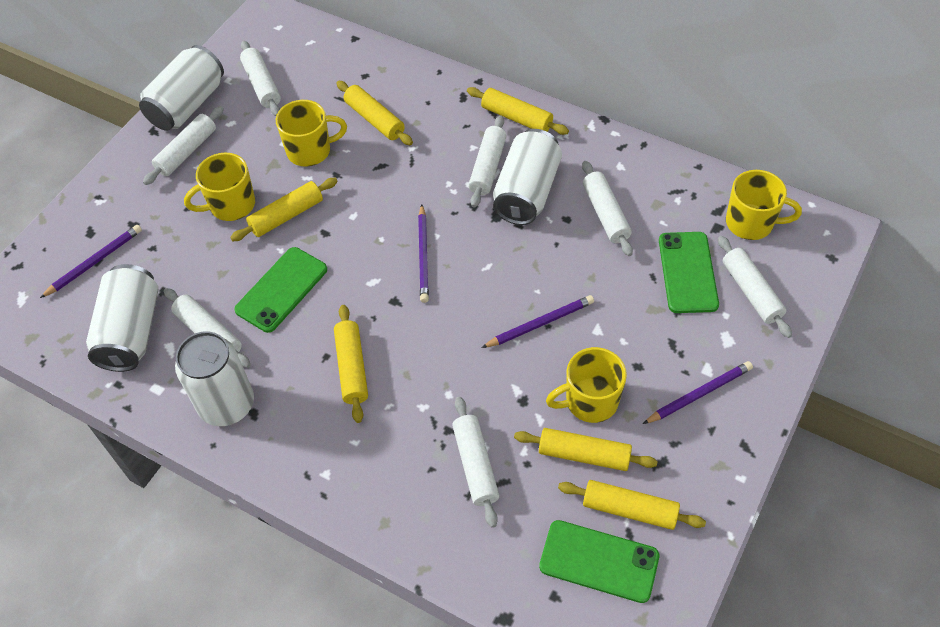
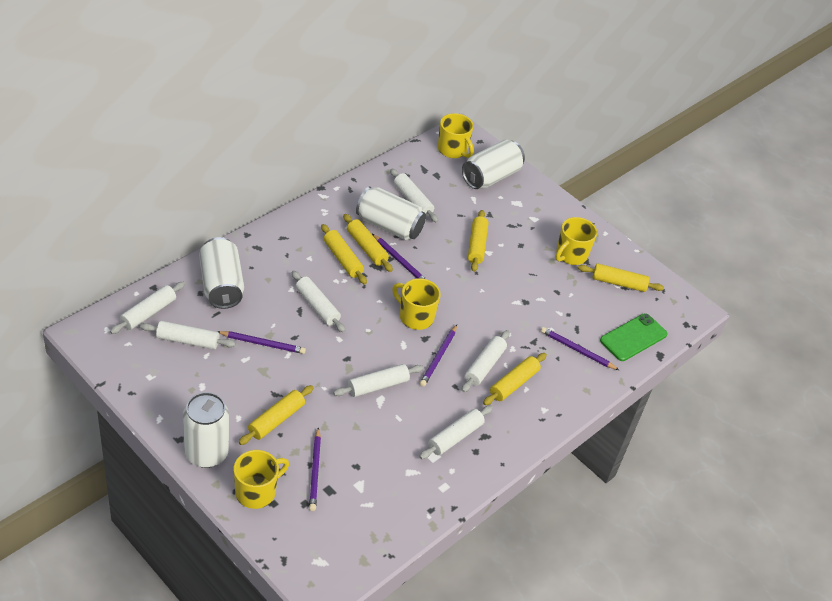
green phone: 3 -> 1
purple pencil: 4 -> 5

